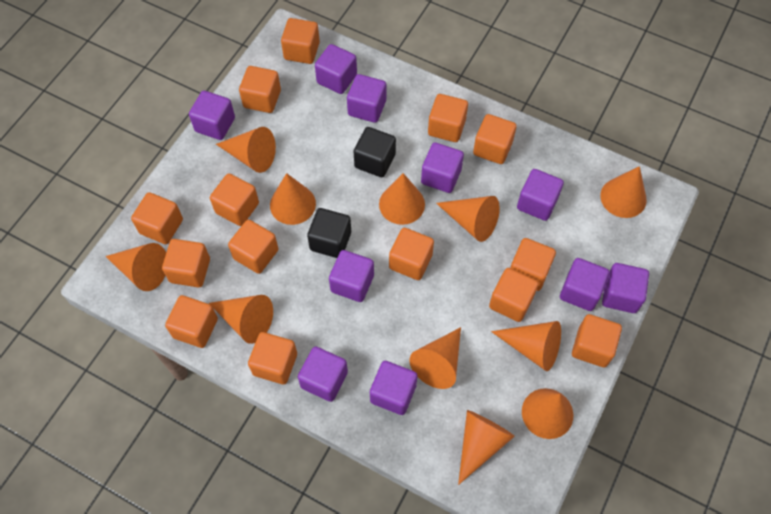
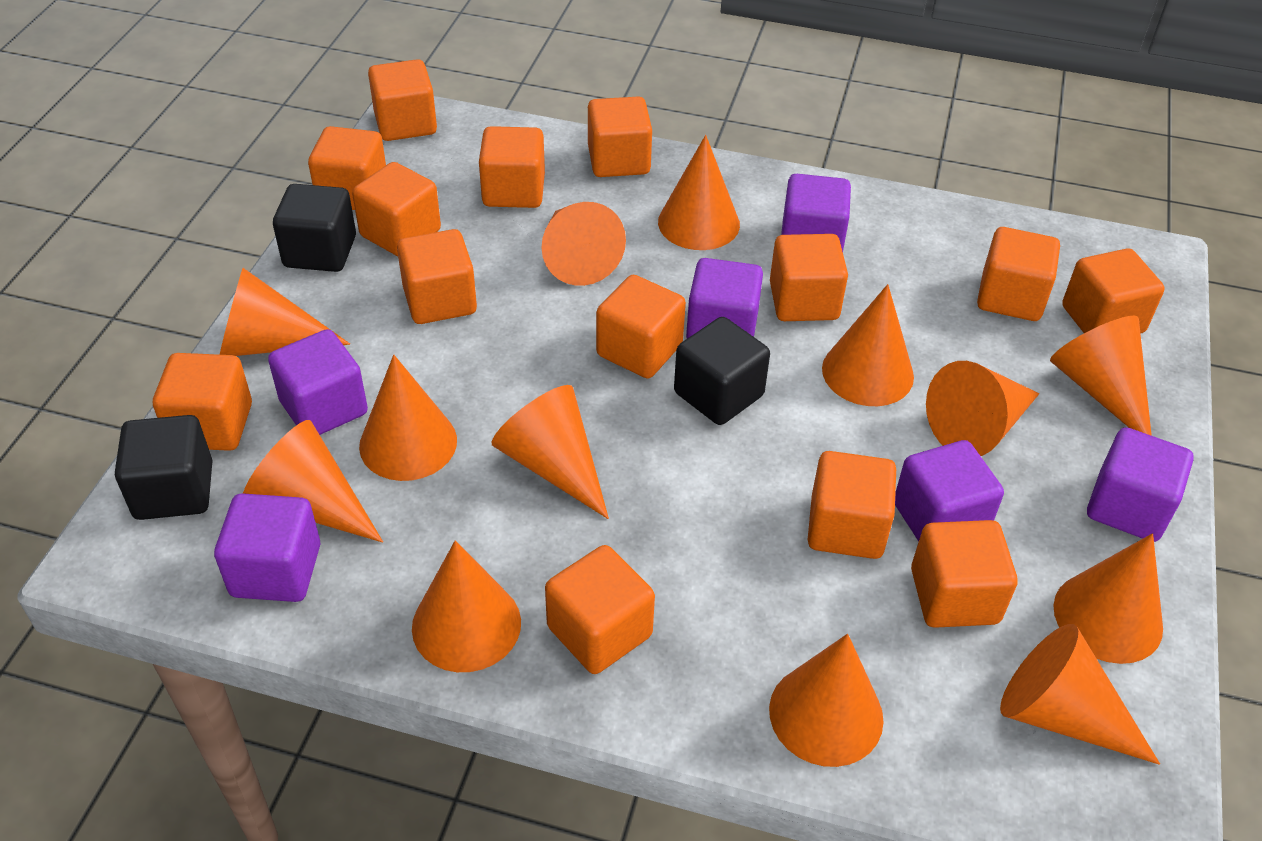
black cube: 2 -> 3
orange cone: 11 -> 13
purple cube: 10 -> 6

